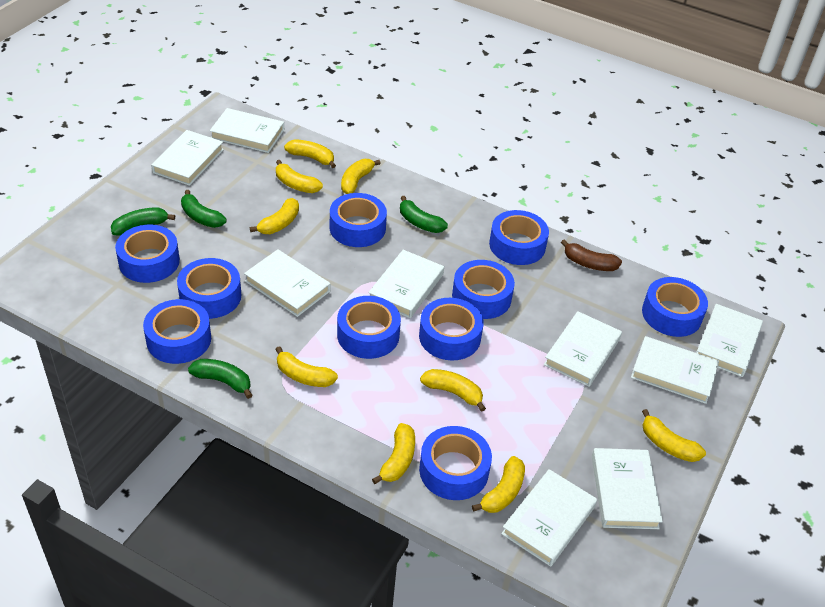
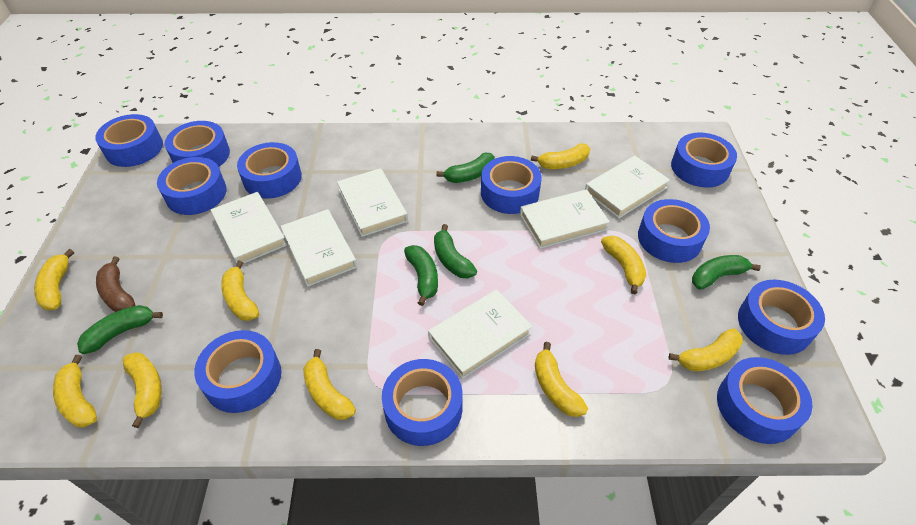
blue tape: 10 -> 11
green banana: 4 -> 5
white book: 9 -> 6

